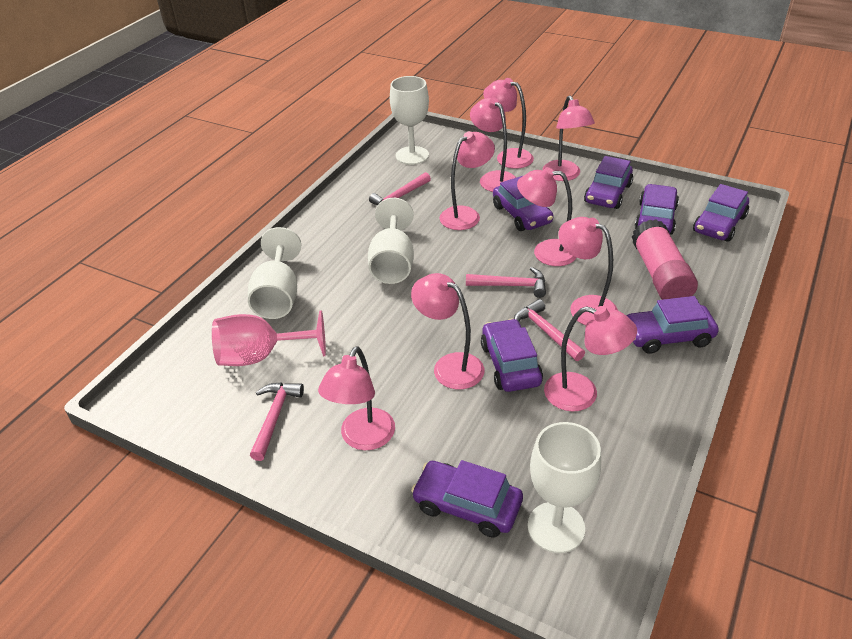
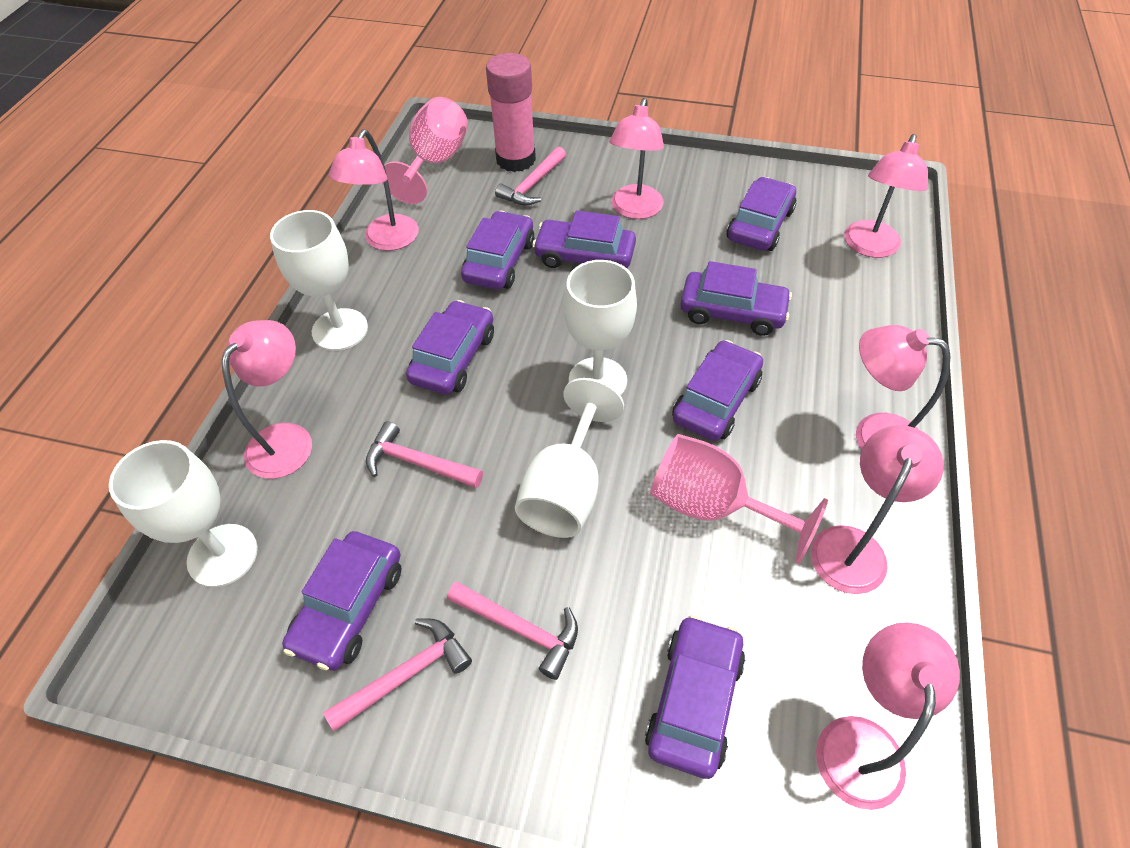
pink goblet: 1 -> 2
pink lamp: 9 -> 7
purple car: 7 -> 8

